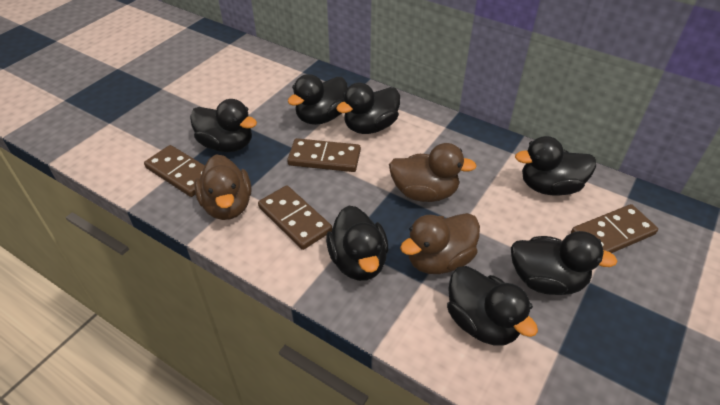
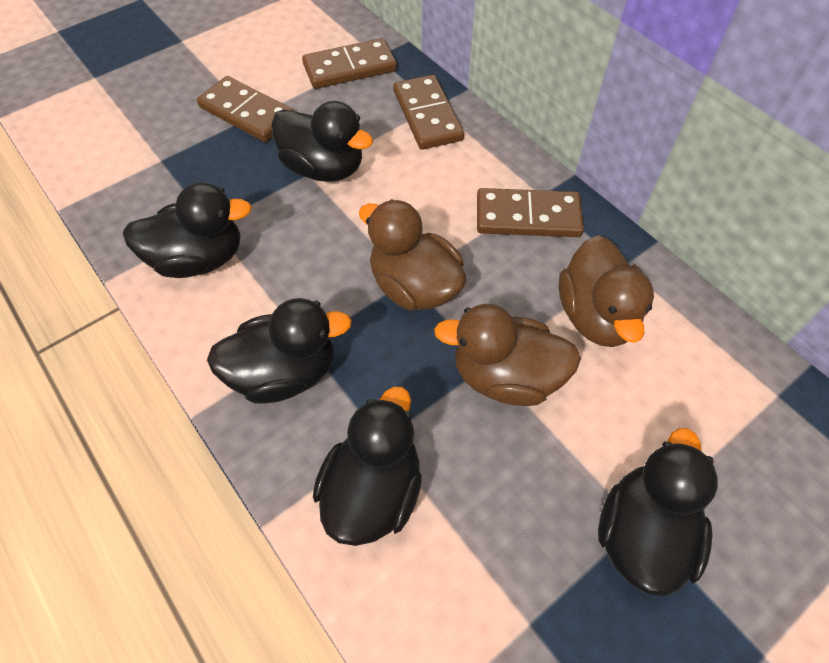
black duck: 7 -> 5

